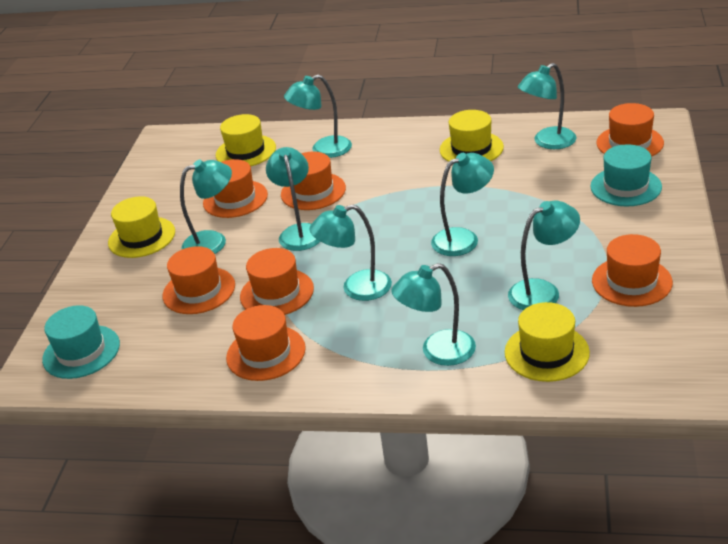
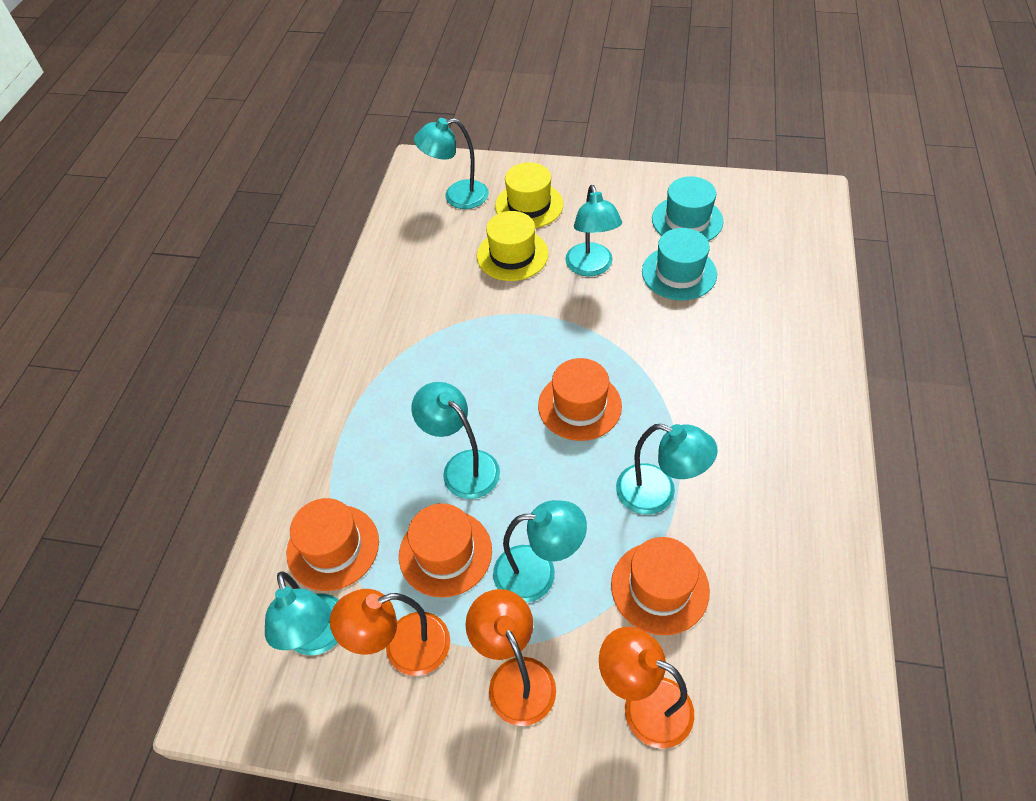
orange hat: 7 -> 4
orange lamp: 0 -> 3
turquoise lamp: 8 -> 6
yellow hat: 4 -> 2

